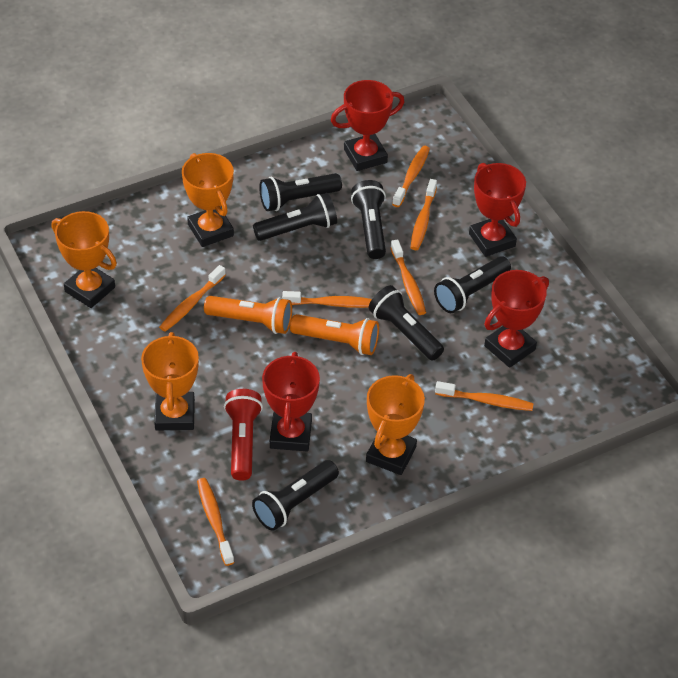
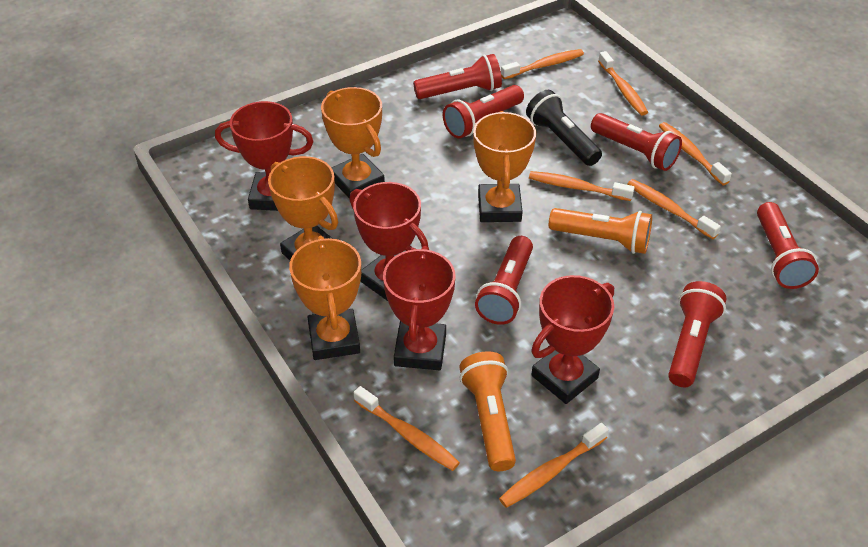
black flashlight: 6 -> 1
red flashlight: 1 -> 6

